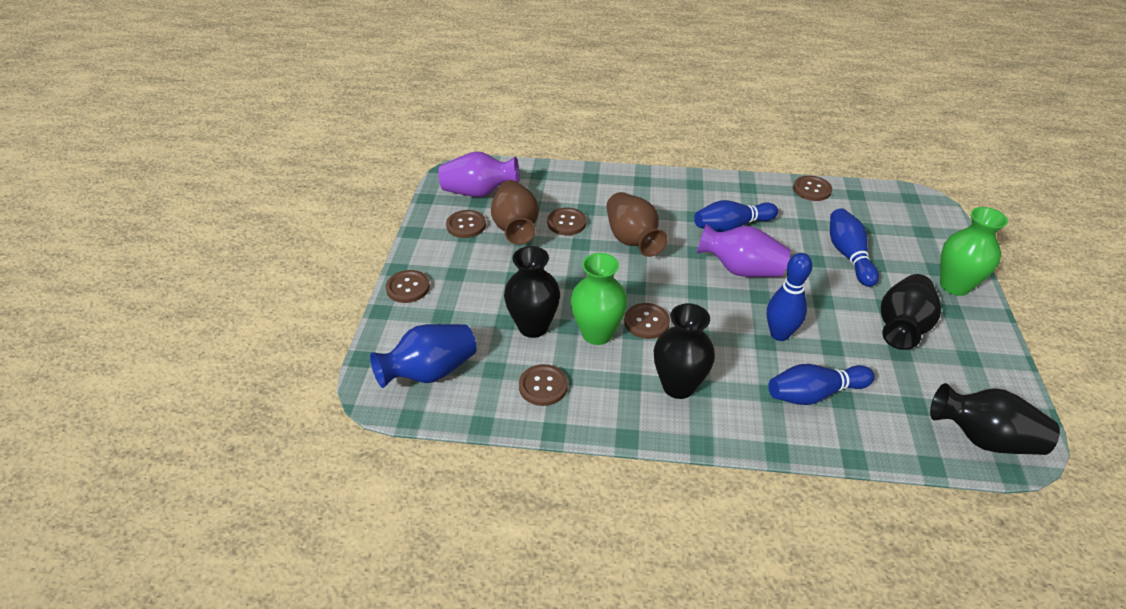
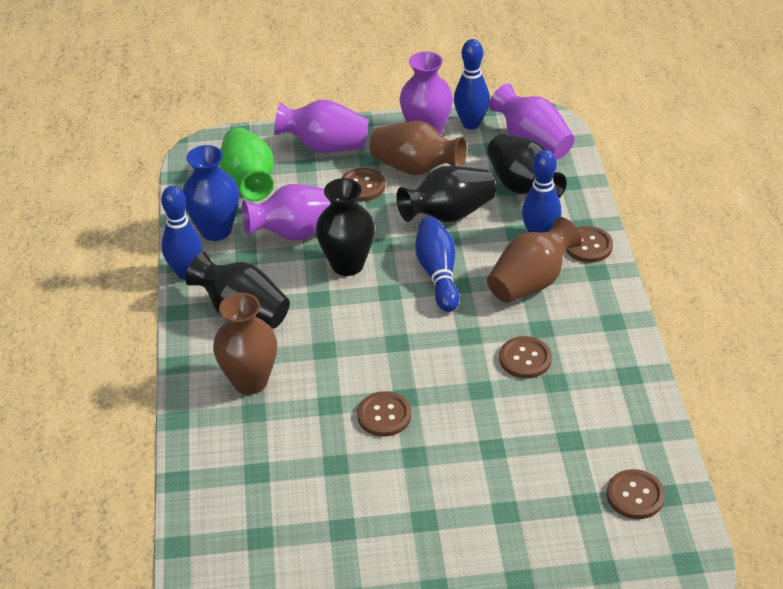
brown button: 6 -> 5
brown vase: 2 -> 3
green vase: 2 -> 1
purple vase: 2 -> 4

